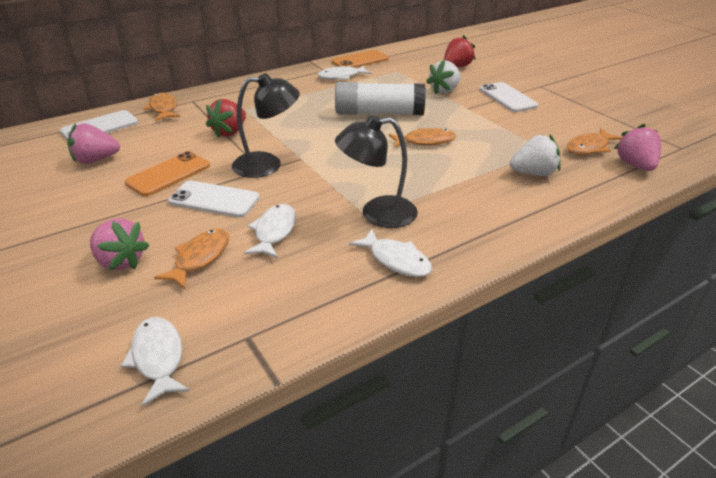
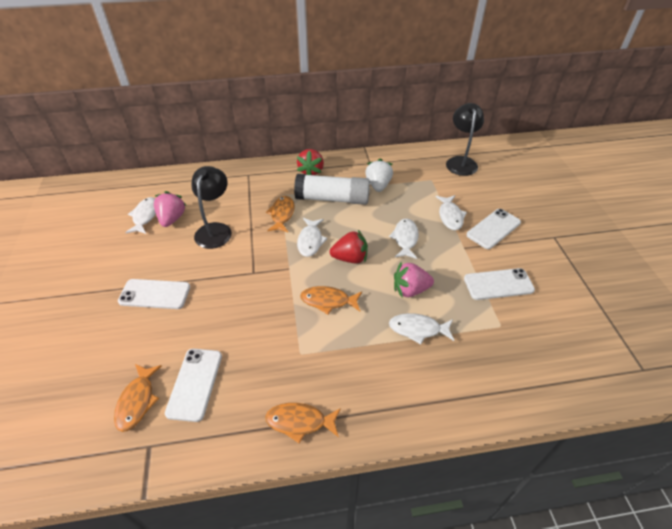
orange phone: 2 -> 0
pink strawberry: 3 -> 2
white fish: 4 -> 5
white phone: 3 -> 4
white strawberry: 2 -> 1

